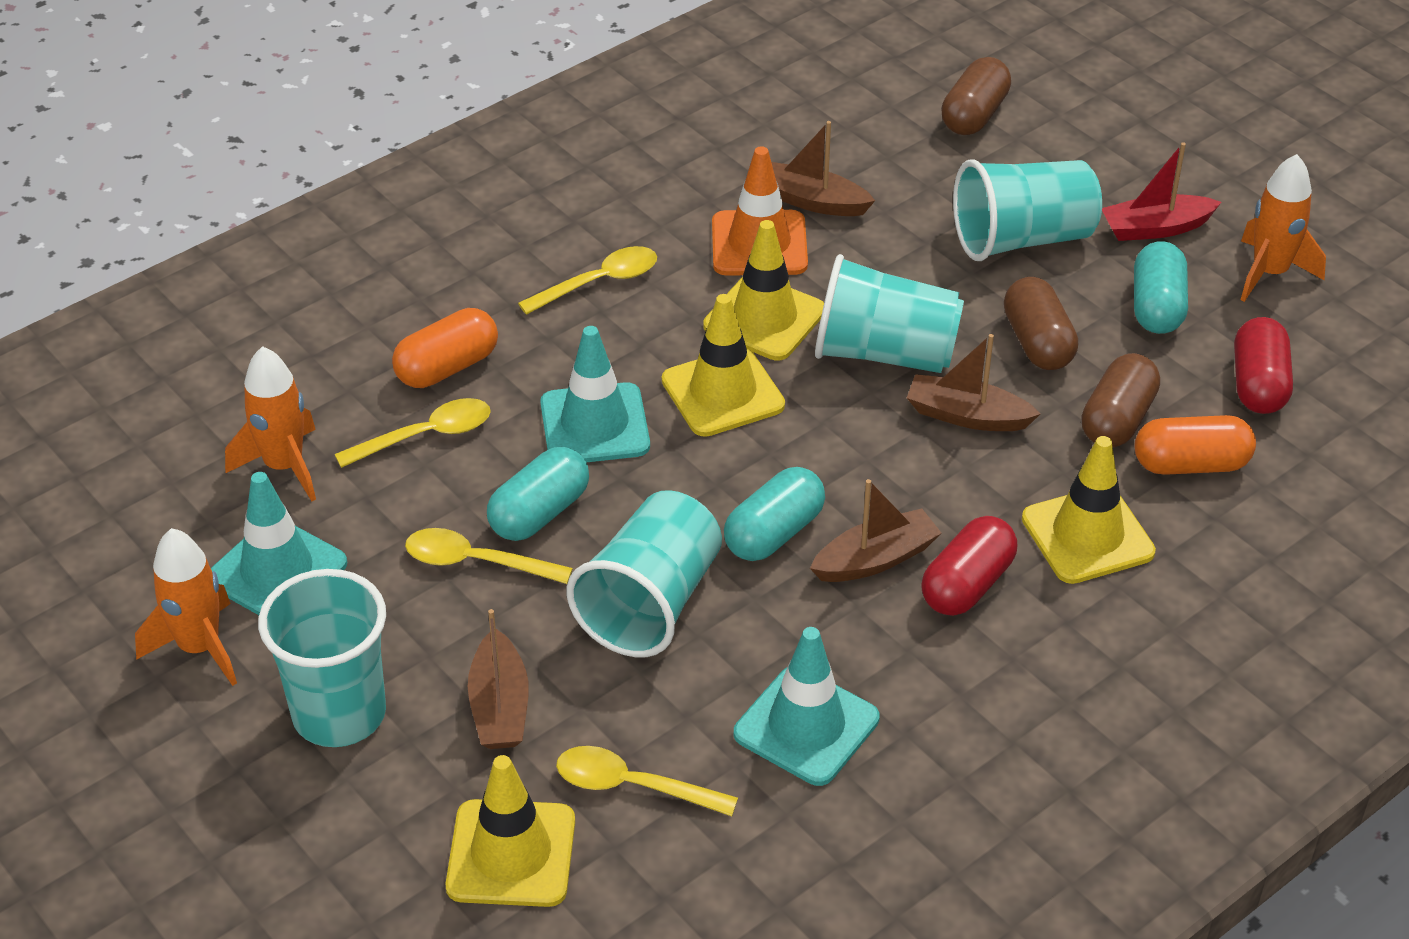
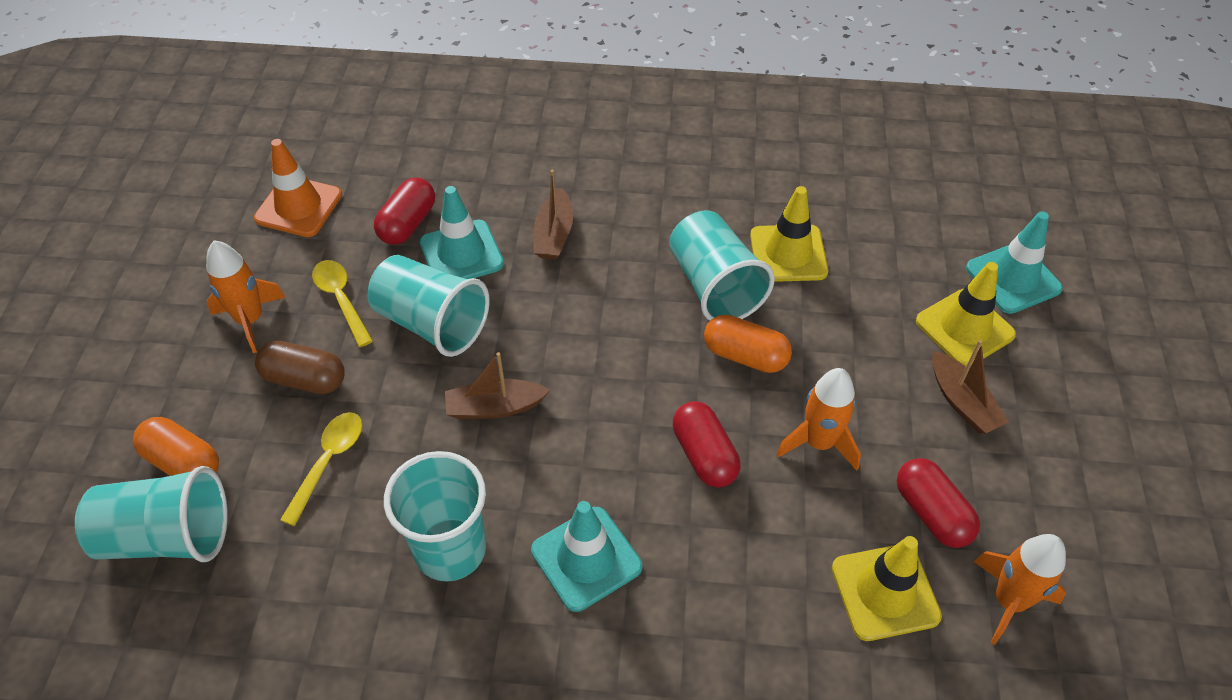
brown boat: 4 -> 3
brown capsule: 3 -> 1
red boat: 1 -> 0
red capsule: 2 -> 3
turquoise capsule: 3 -> 0
yellow spoon: 4 -> 2
yellow traffic cone: 4 -> 3

